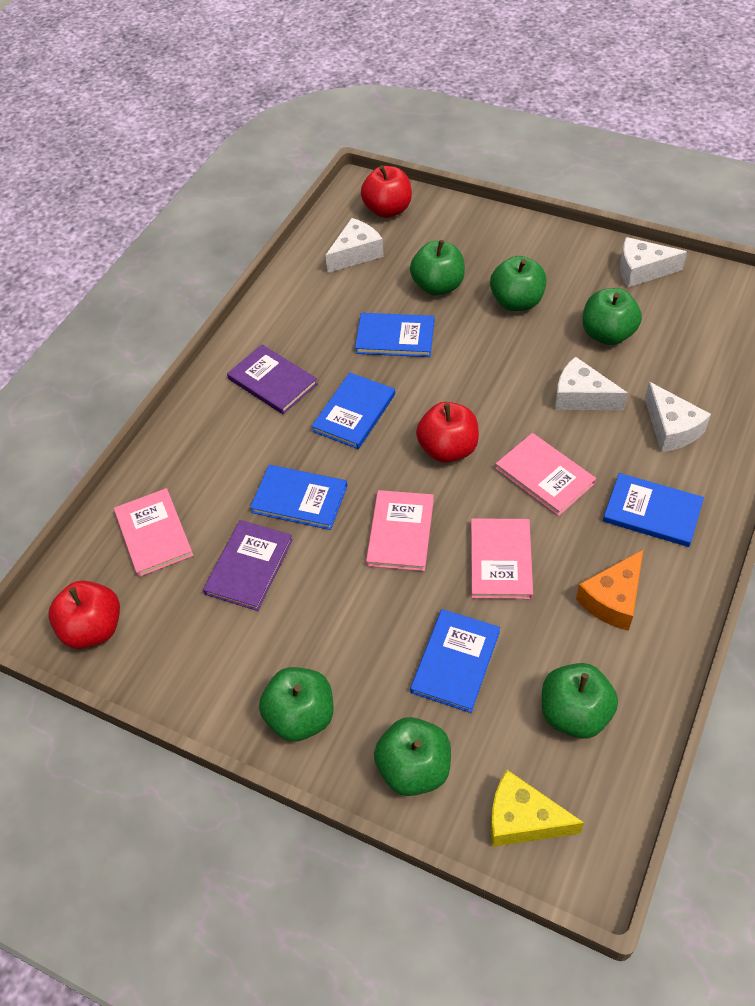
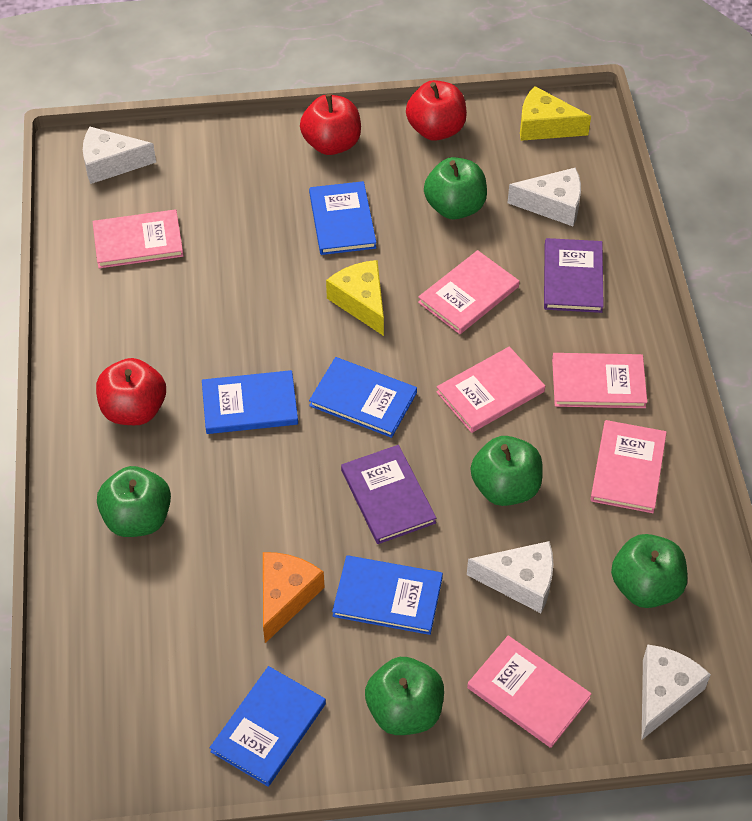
green apple: 6 -> 5
pink book: 4 -> 6
yellow cheese: 1 -> 2

